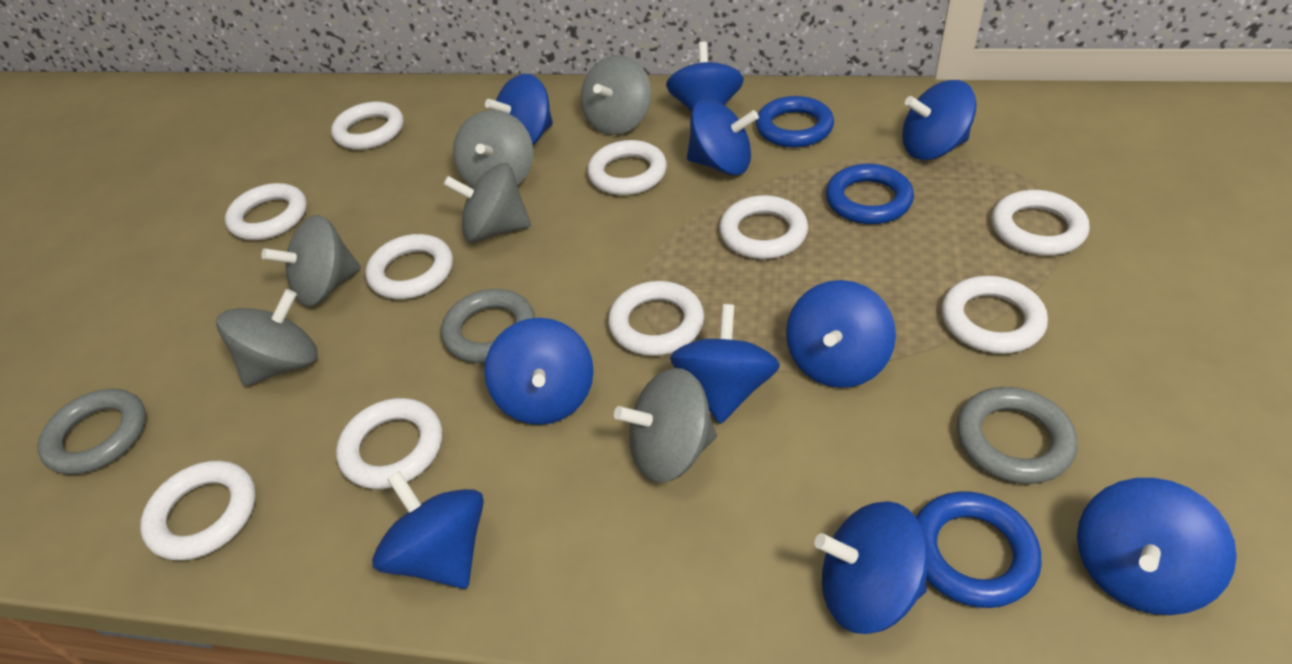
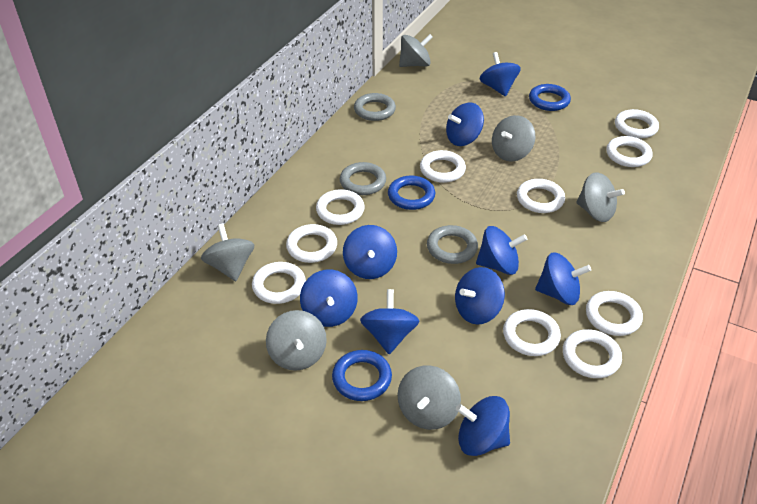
blue spinning top: 10 -> 9

